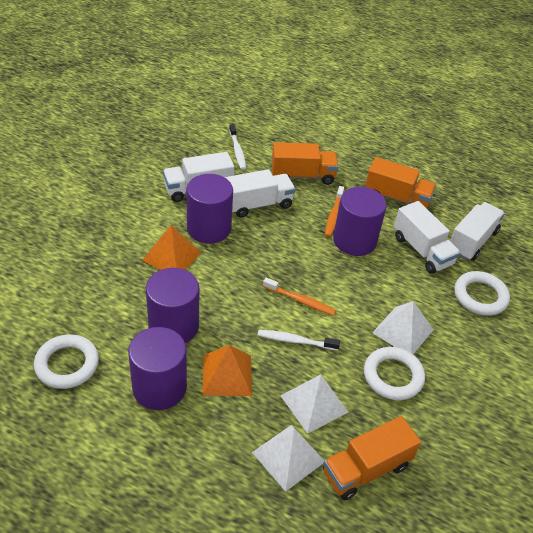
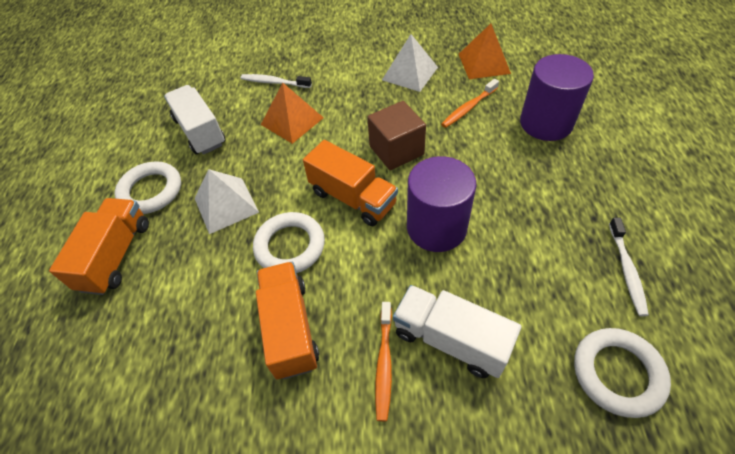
brown cube: 0 -> 1
purple cylinder: 4 -> 2
white pyramid: 3 -> 2
white truck: 4 -> 2

